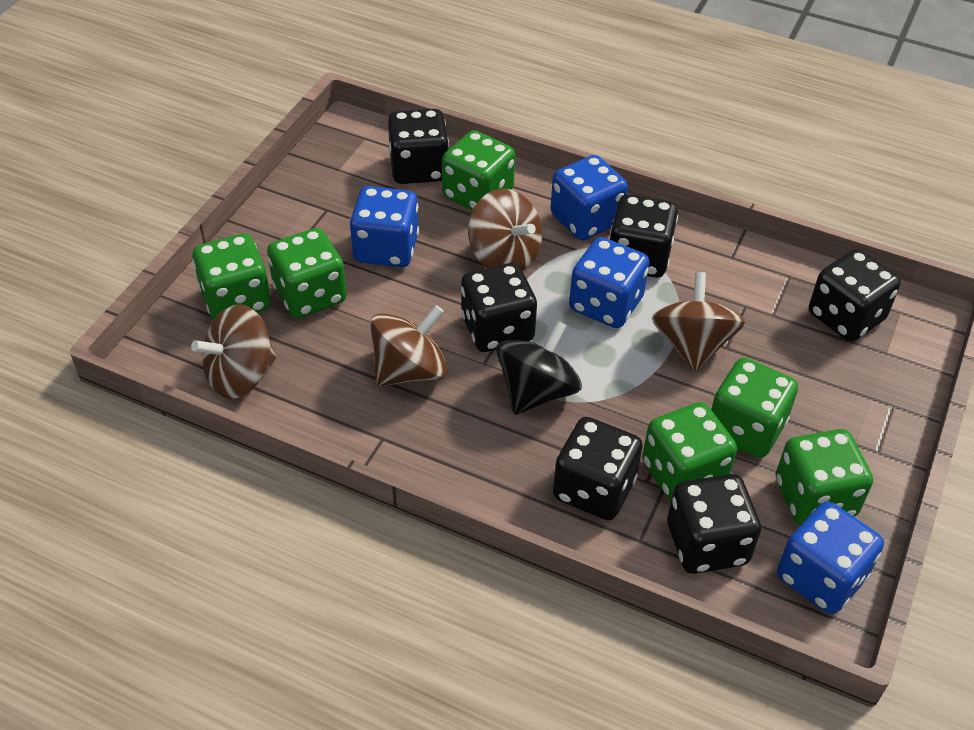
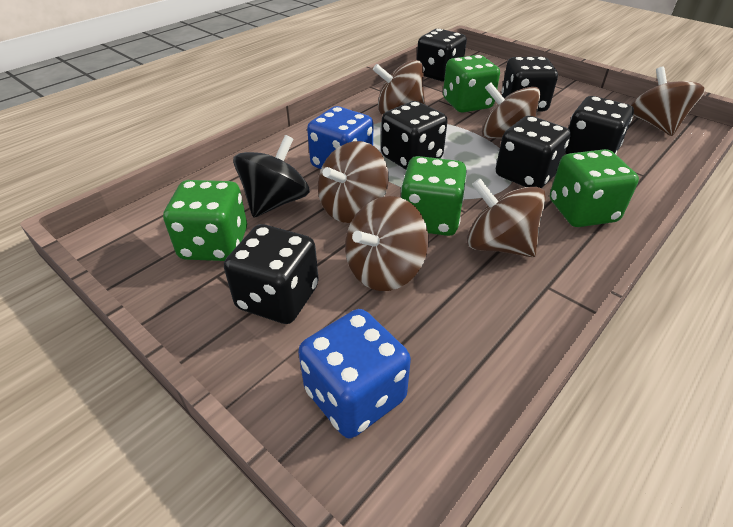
blue dice: 4 -> 2
brown spinning top: 4 -> 6
green dice: 6 -> 4

